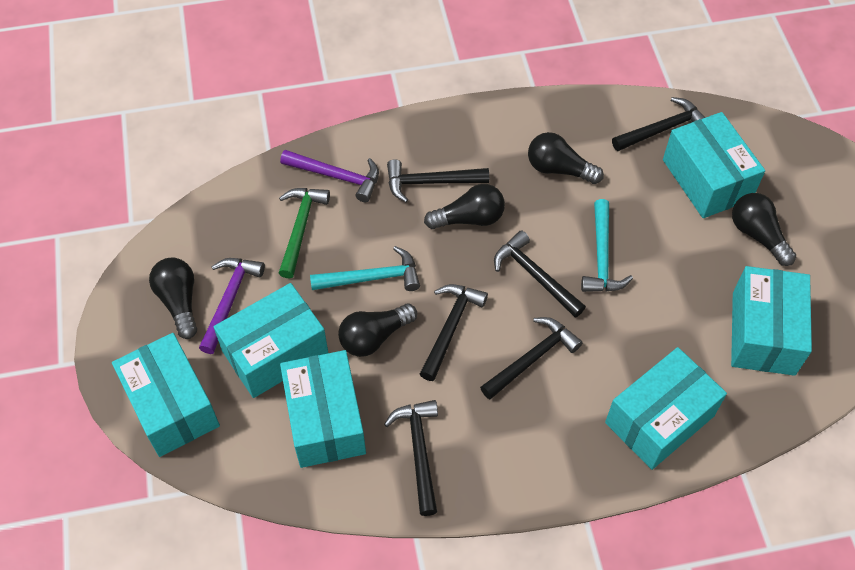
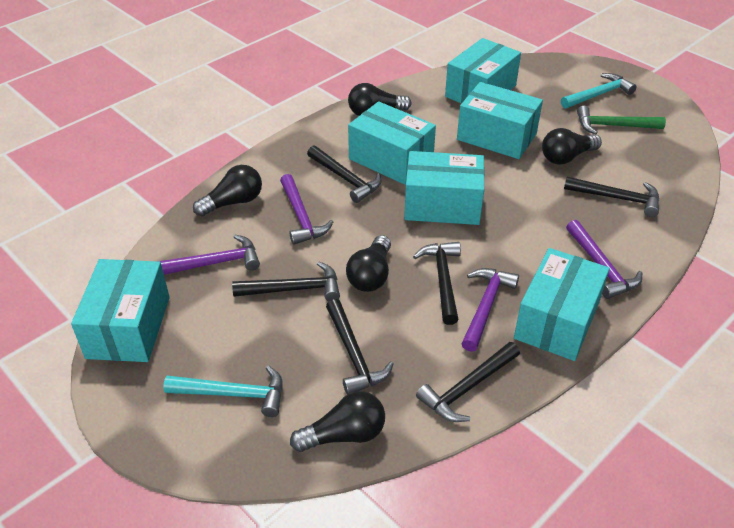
purple hammer: 2 -> 4

